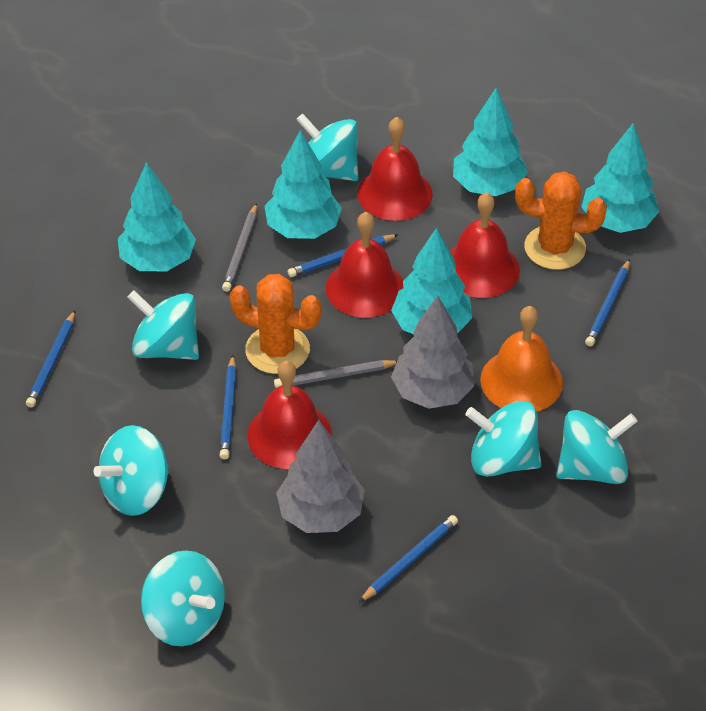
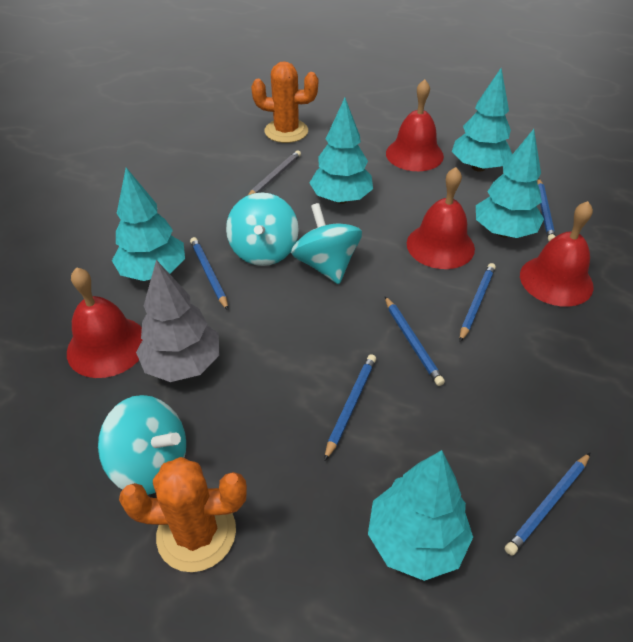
blue pencil: 5 -> 6
grey pencil: 2 -> 1
grey tree: 2 -> 1
orange bell: 1 -> 0
turquoise spinning top: 6 -> 3

